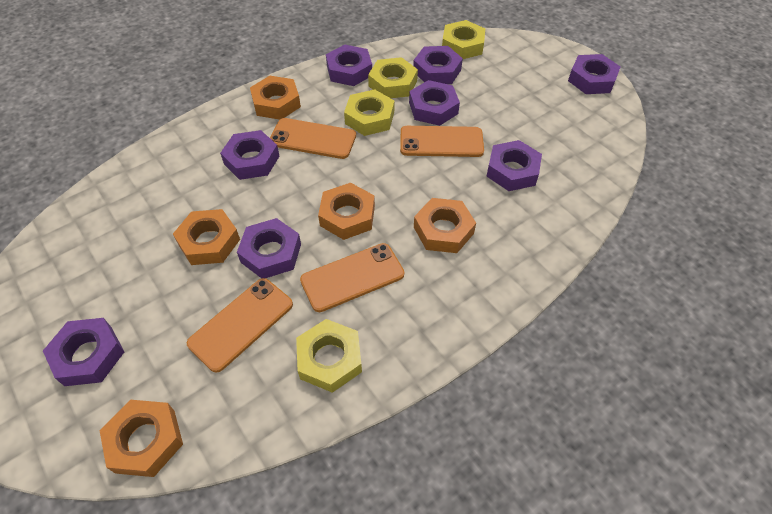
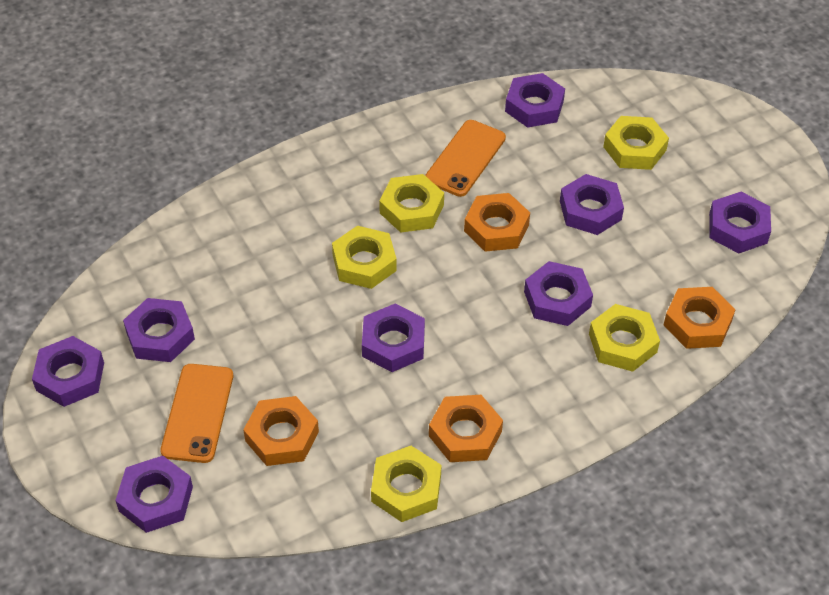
orange nut: 5 -> 4
orange phone: 4 -> 2
yellow nut: 4 -> 5

